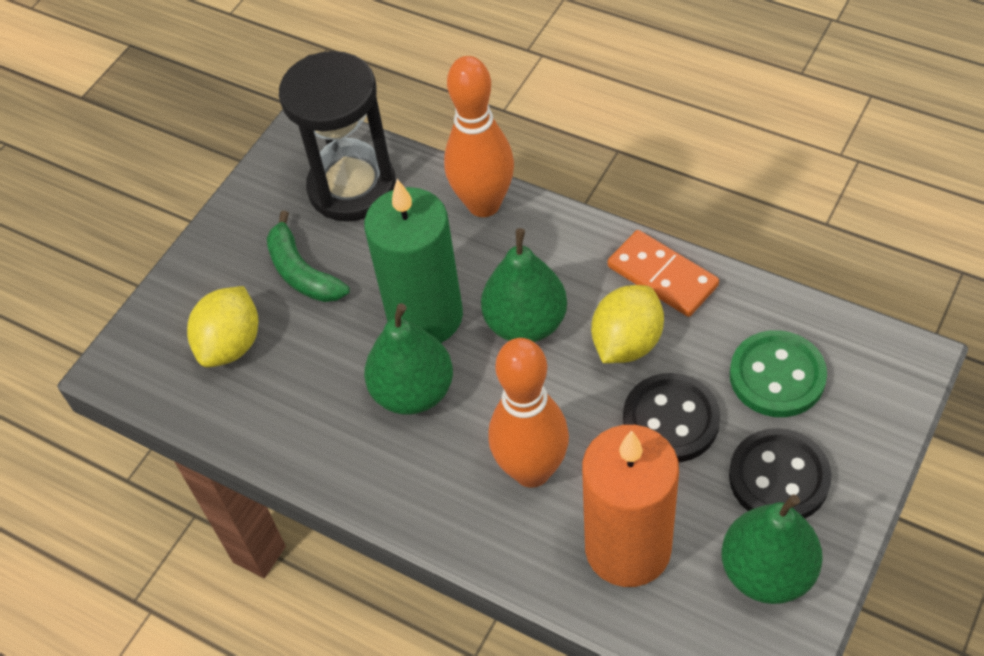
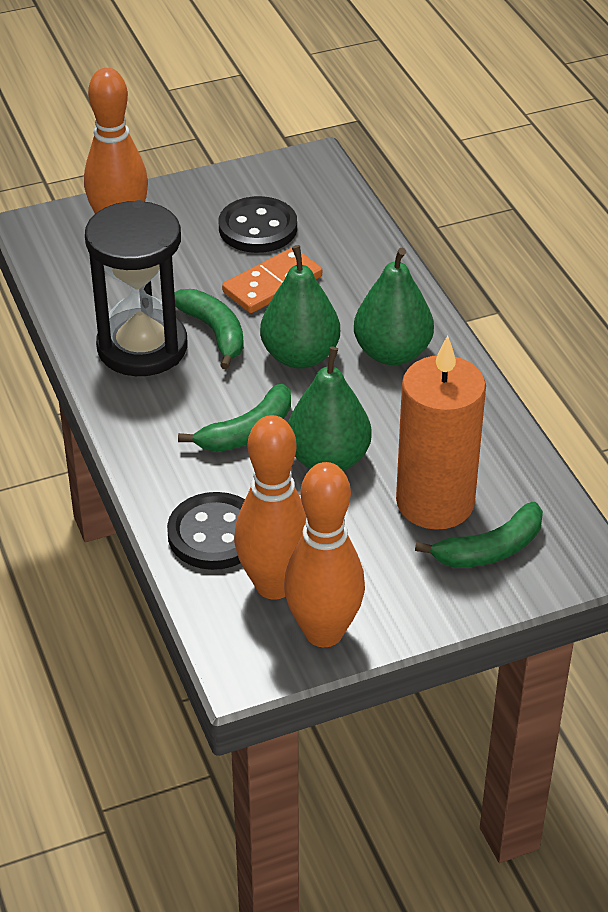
green banana: 1 -> 3
green button: 1 -> 0
green candle: 1 -> 0
orange bowling pin: 2 -> 3
yellow lemon: 2 -> 0

